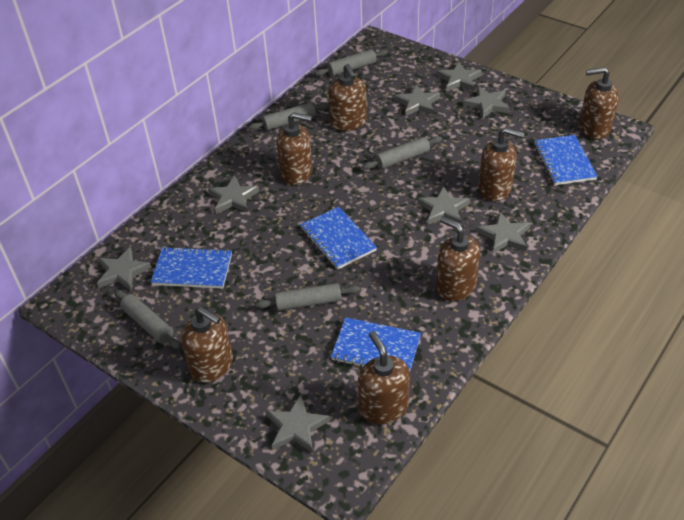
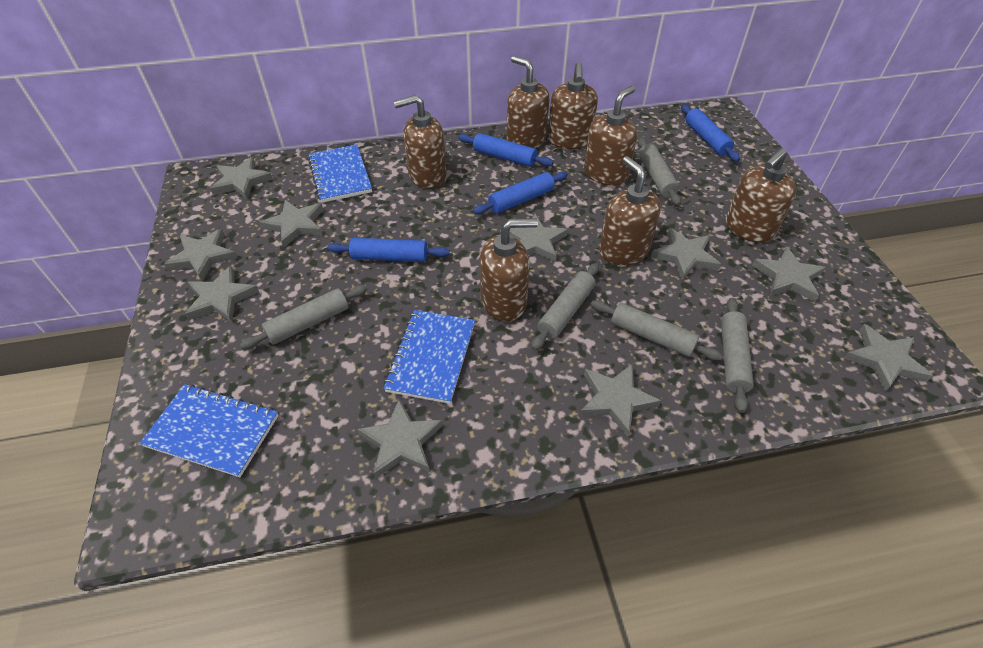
blue notebook: 4 -> 3
blue rolling pin: 0 -> 4
grey star: 8 -> 10

